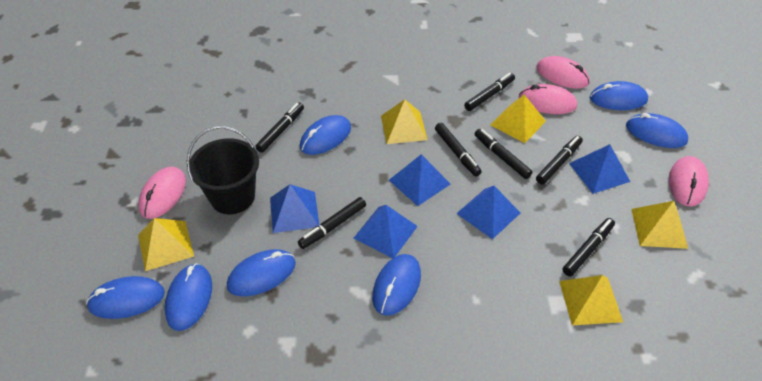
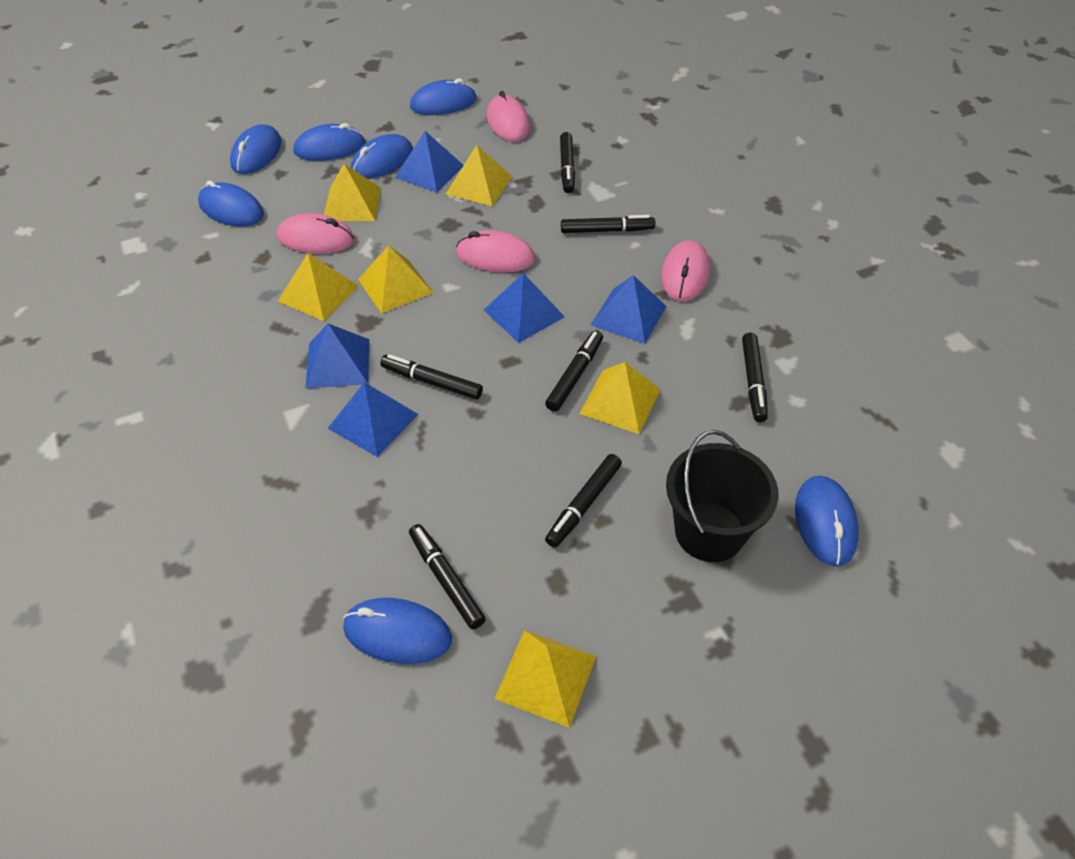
yellow pyramid: 5 -> 6

